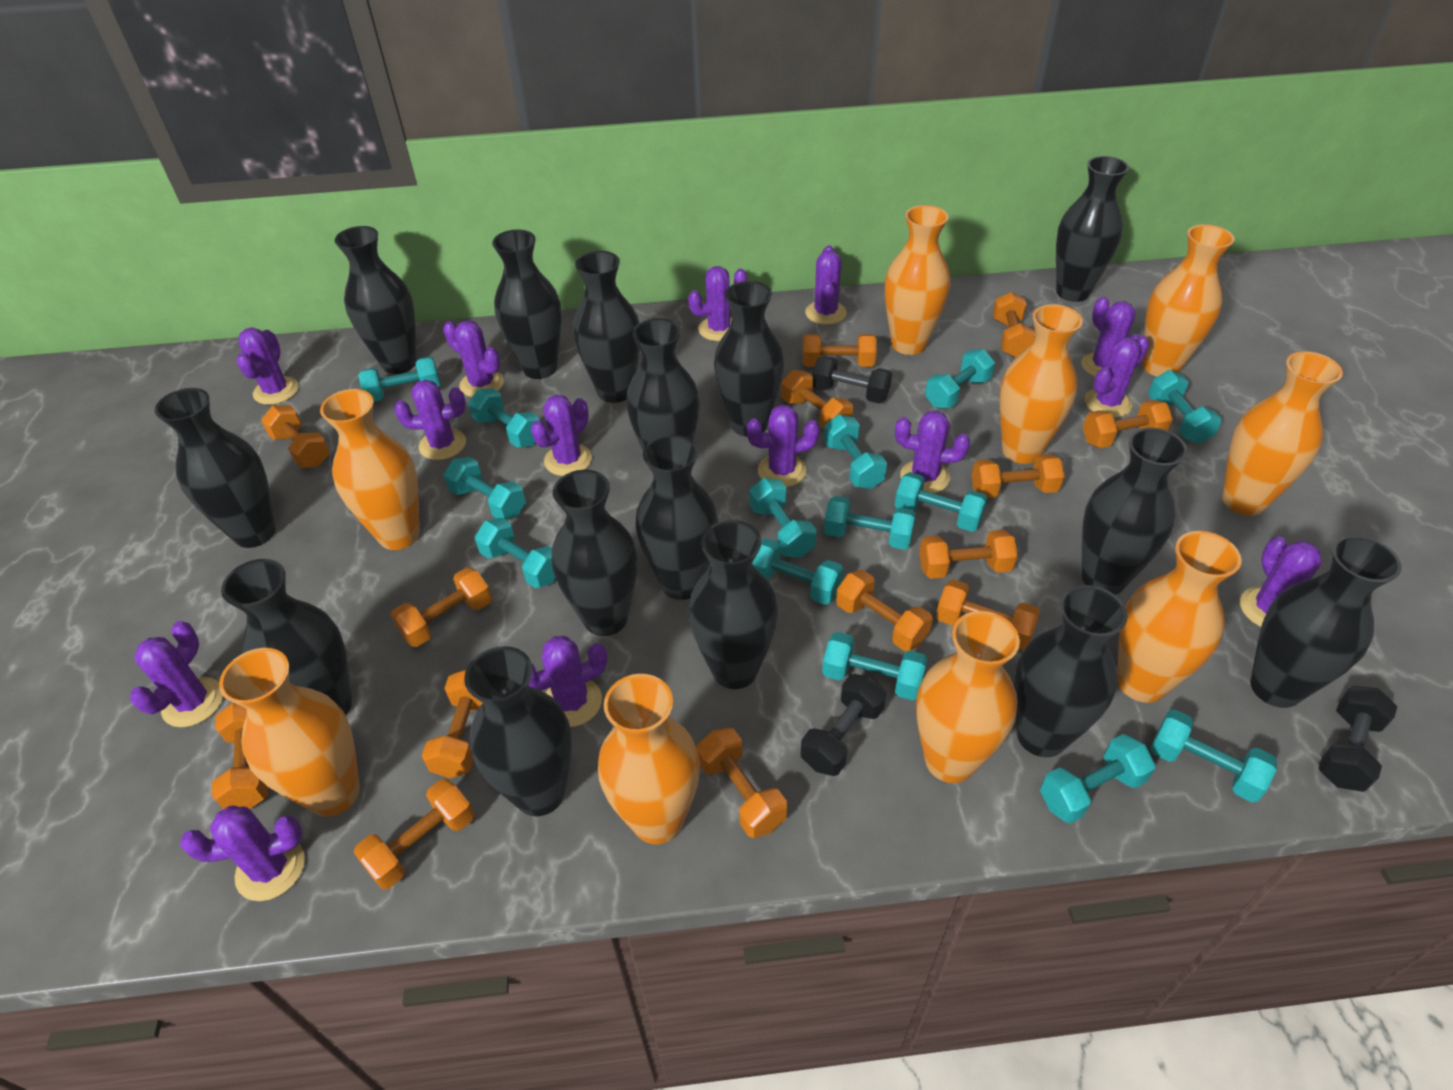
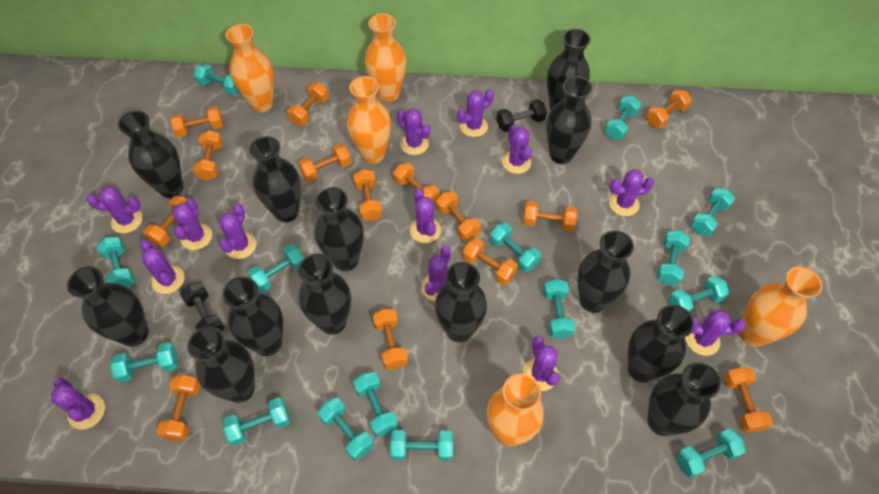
black dumbbell: 3 -> 2
black vase: 15 -> 13
orange vase: 9 -> 5
purple cactus: 14 -> 13
turquoise dumbbell: 14 -> 15

